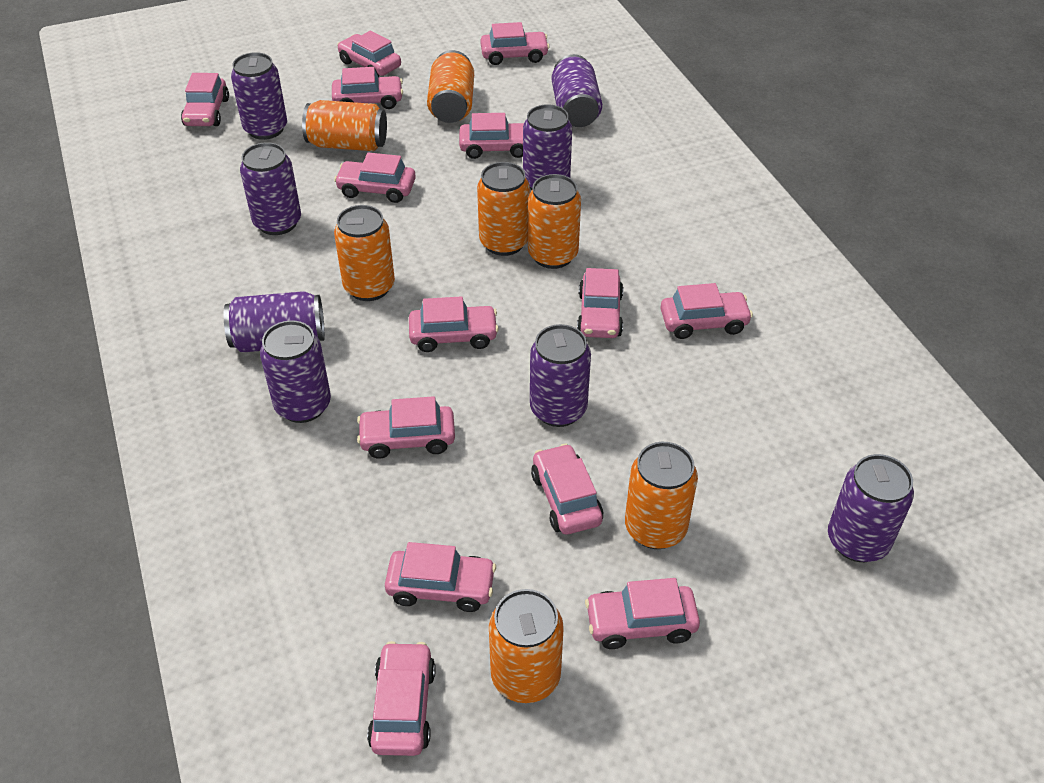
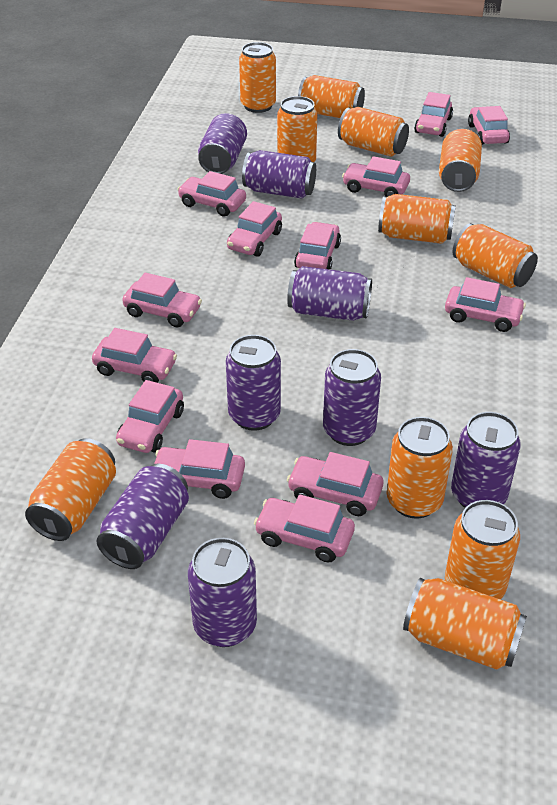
orange can: 7 -> 11
pink car: 14 -> 13

